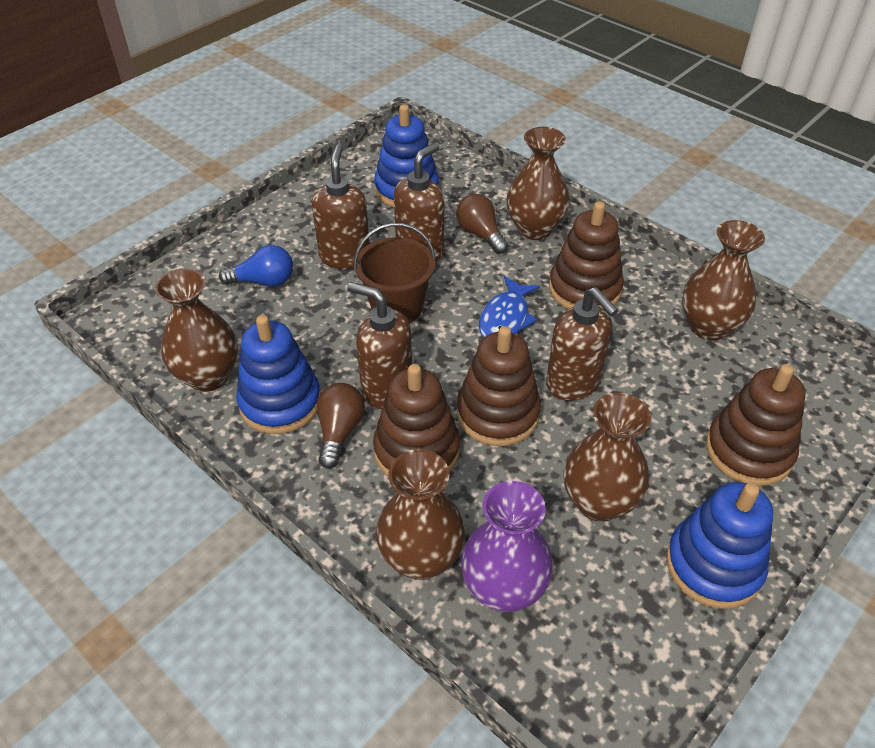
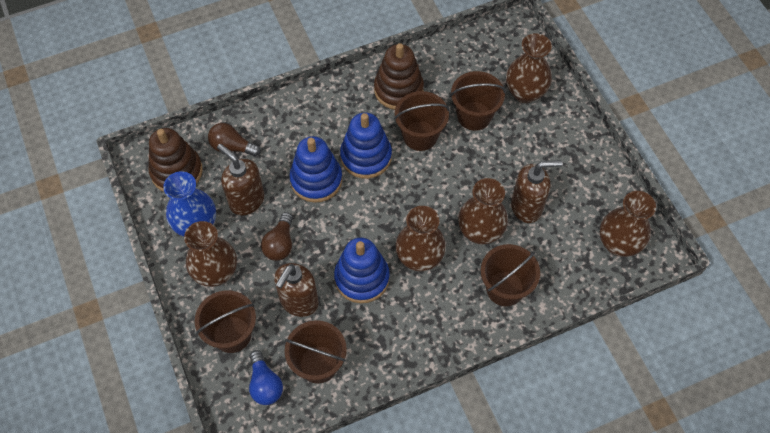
blue fish: 1 -> 0
blue vase: 0 -> 1
brown bucket: 1 -> 5
brown soap dispenser: 4 -> 3
brown stacking toy: 4 -> 2
purple vase: 1 -> 0

